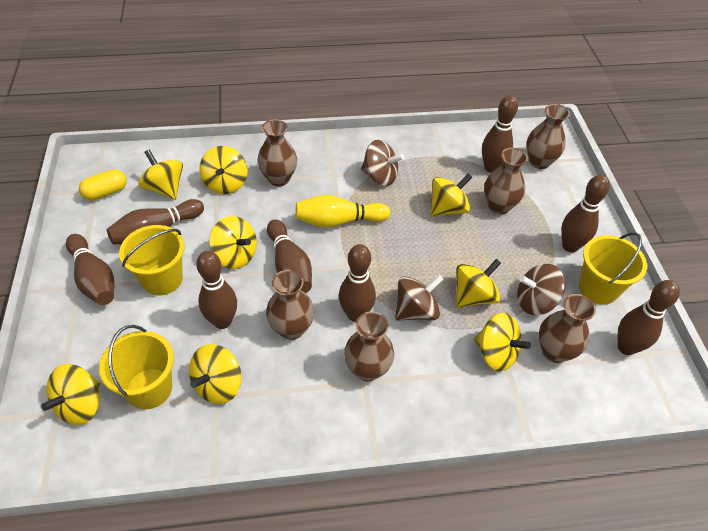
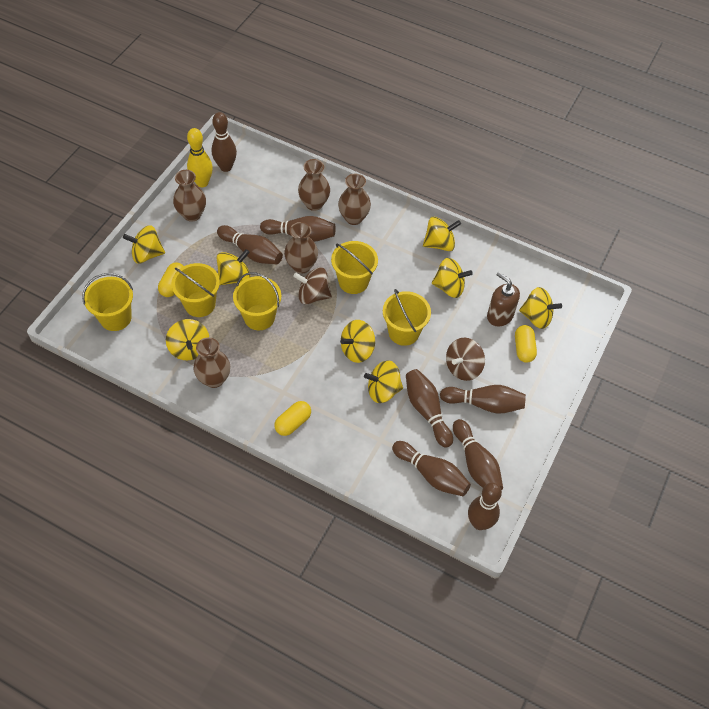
brown soap dispenser: 0 -> 1
brown spinning top: 3 -> 2
brown vase: 6 -> 5
yellow bucket: 3 -> 5
yellow capsule: 1 -> 3

